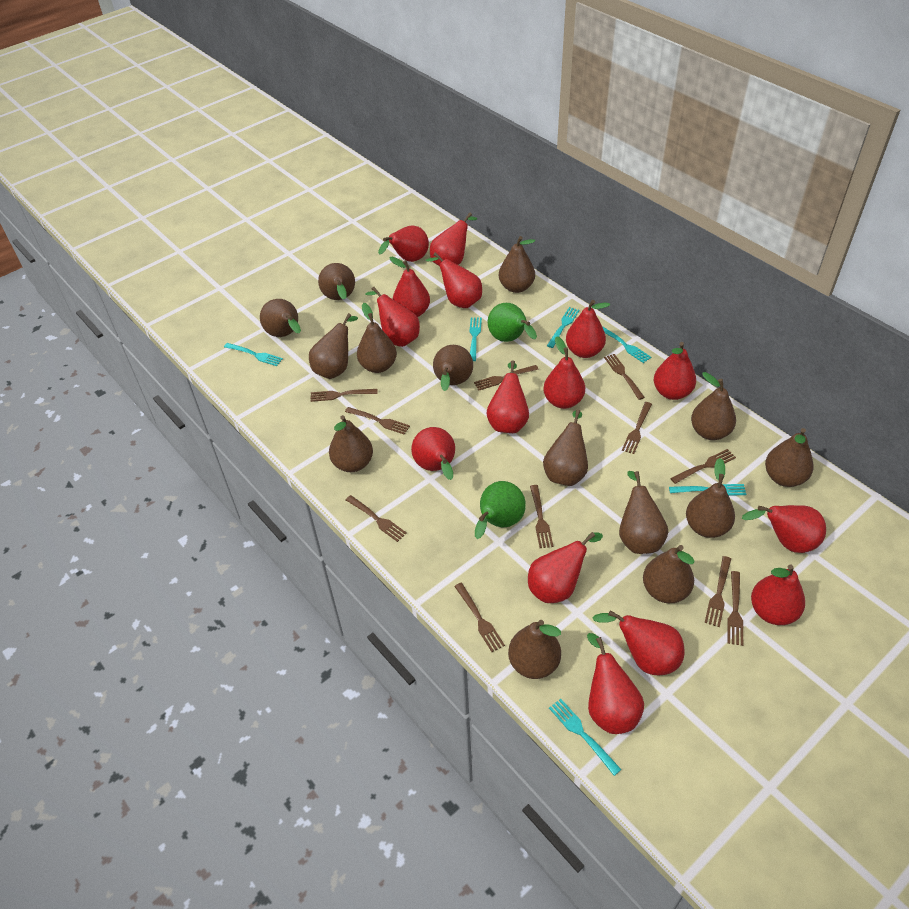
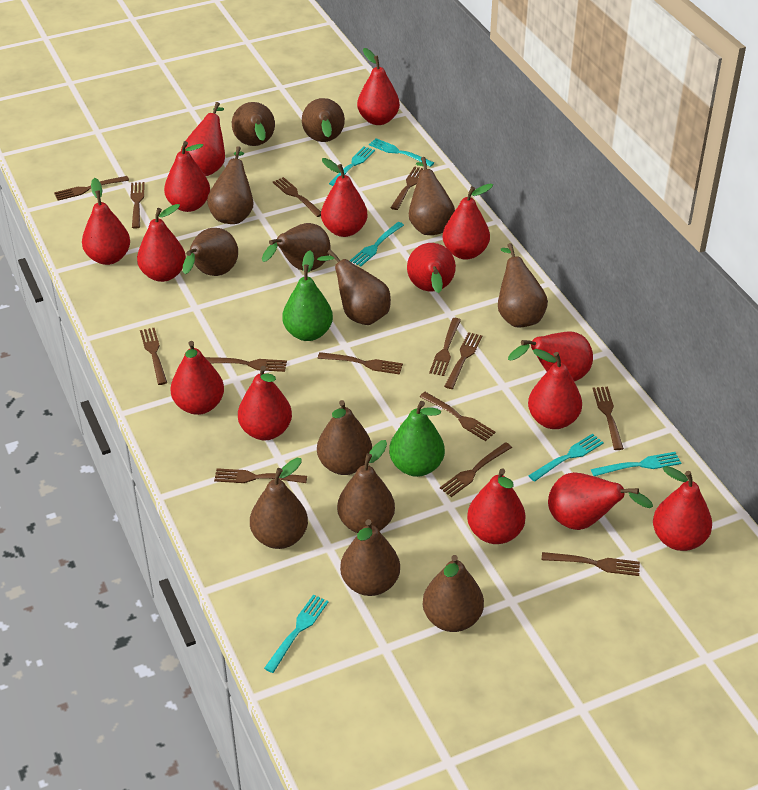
brown fork: 11 -> 14
brown pear: 14 -> 13

